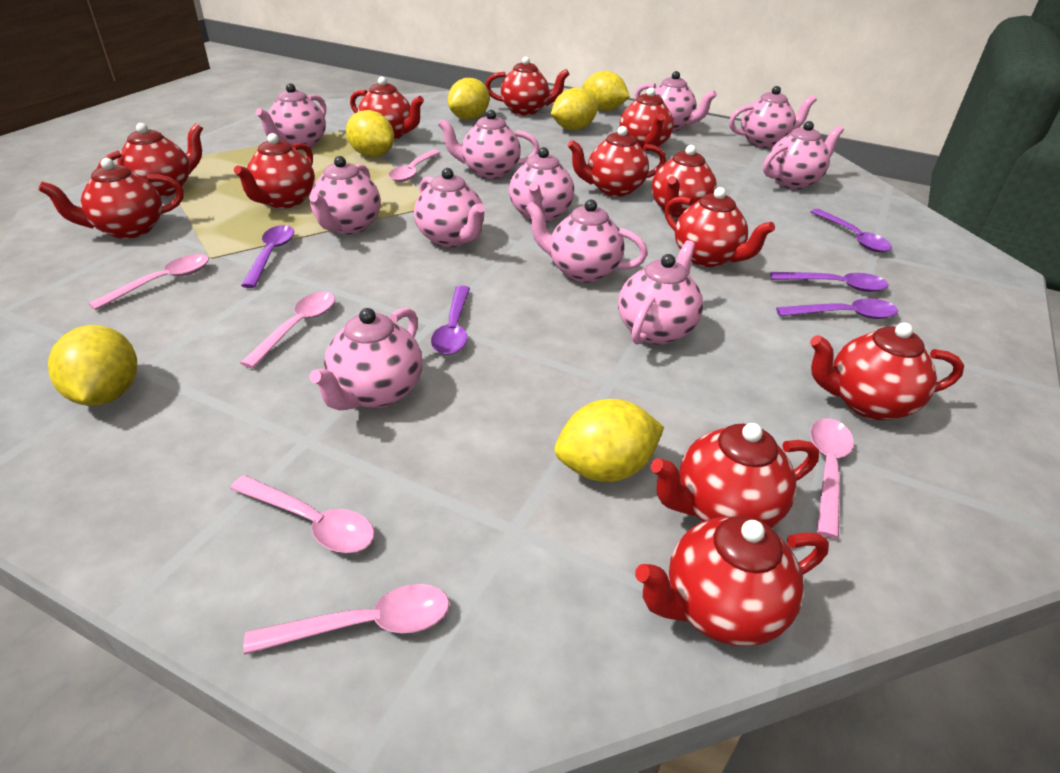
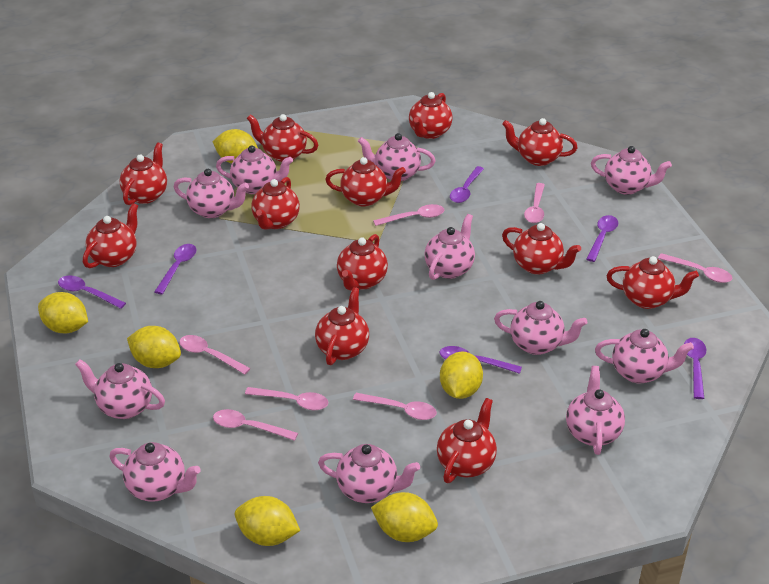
pink spoon: 6 -> 7
purple spoon: 5 -> 6

